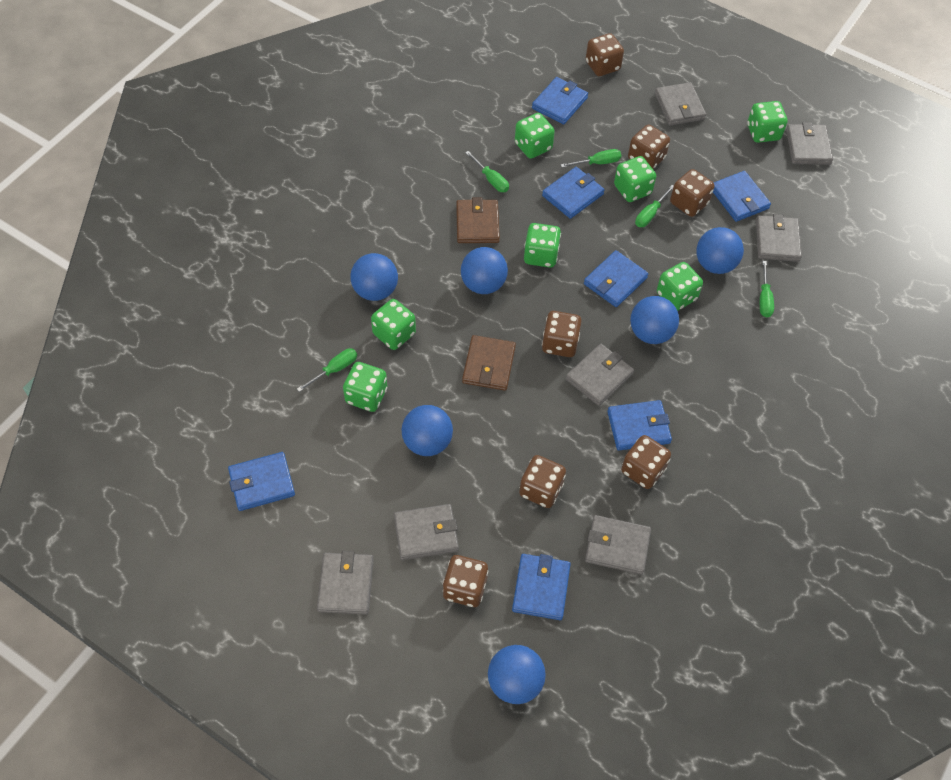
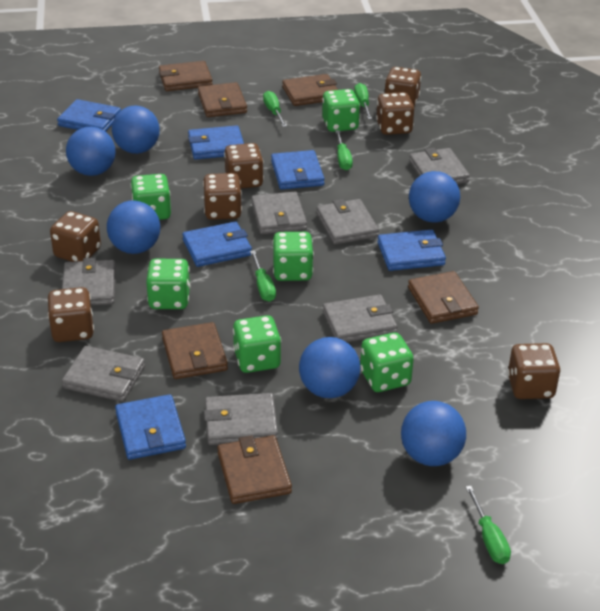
blue wallet: 7 -> 6
brown wallet: 2 -> 6
green dice: 7 -> 6

